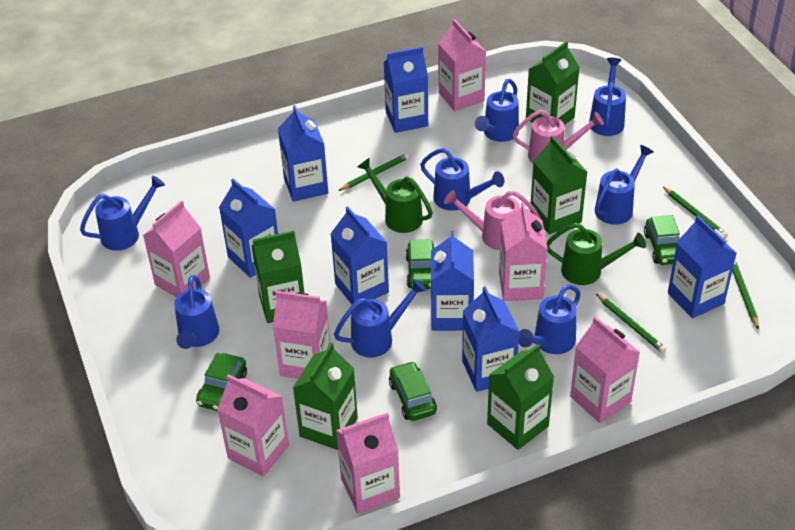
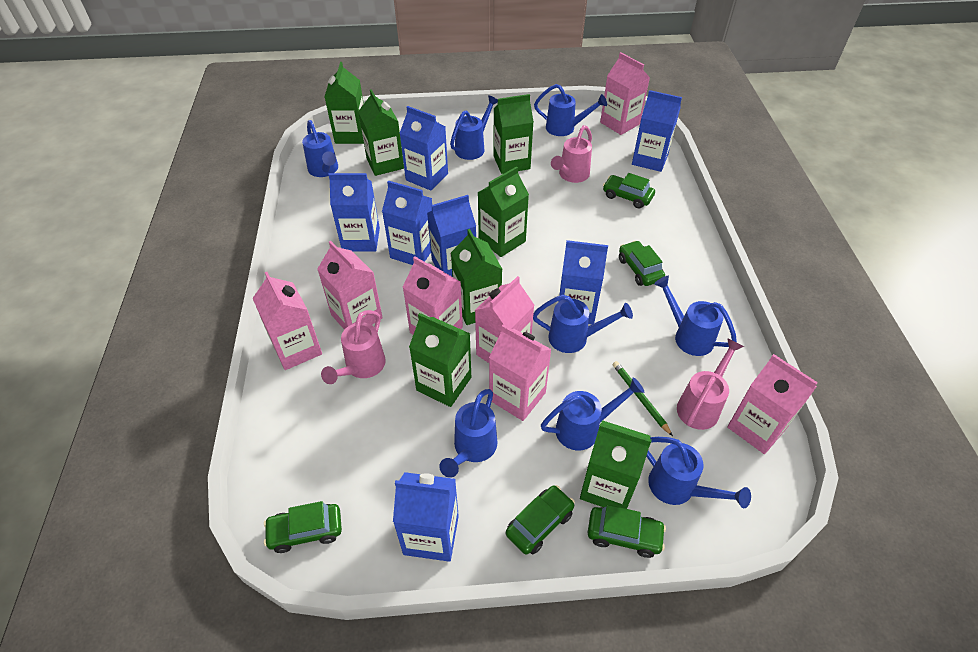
green car: 4 -> 5
green carton: 5 -> 7
green pencil: 4 -> 1
green watering can: 2 -> 0
pink watering can: 2 -> 3

